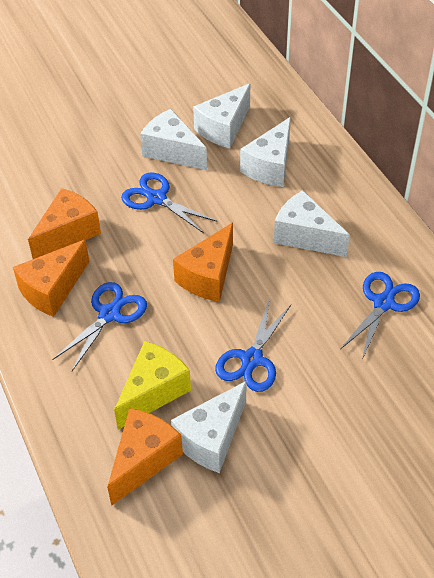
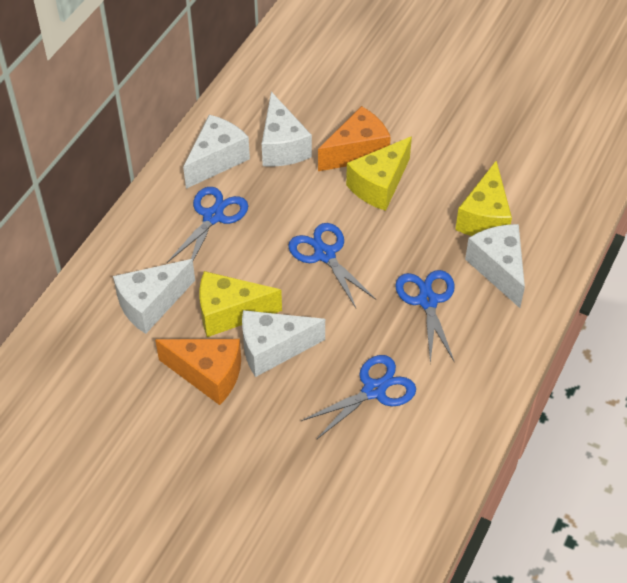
orange cheese: 4 -> 2
yellow cheese: 1 -> 3

